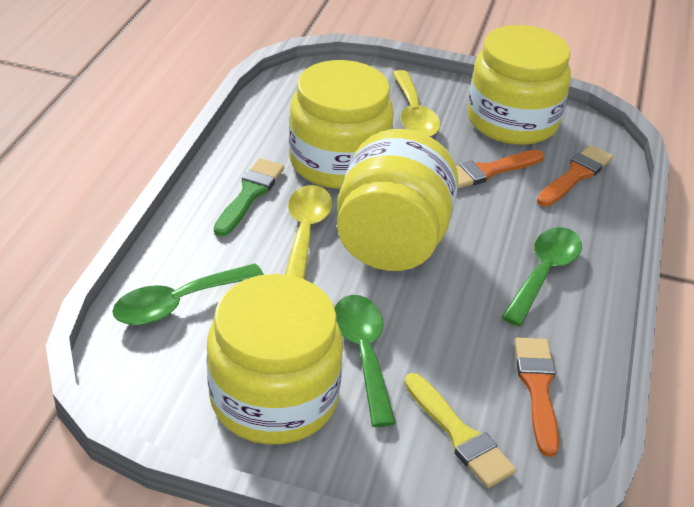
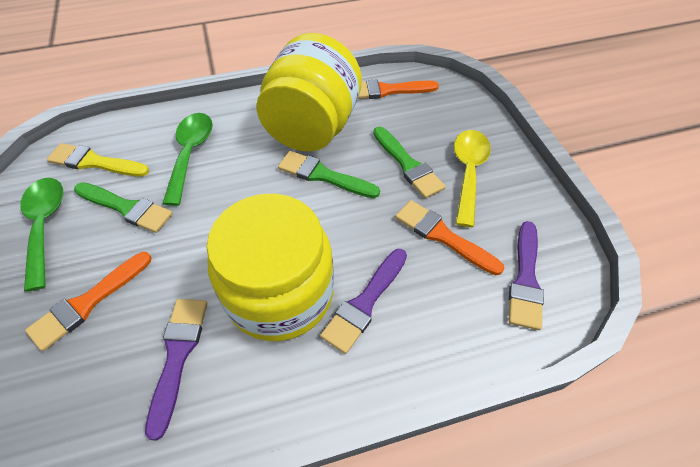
green brush: 1 -> 3
green spoon: 3 -> 2
purple brush: 0 -> 3
yellow jar: 4 -> 2
yellow spoon: 2 -> 1

